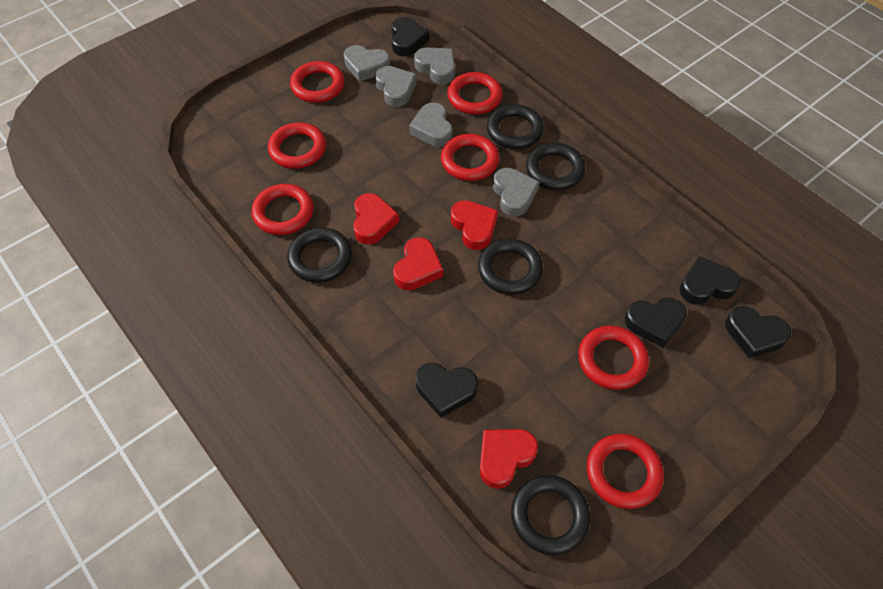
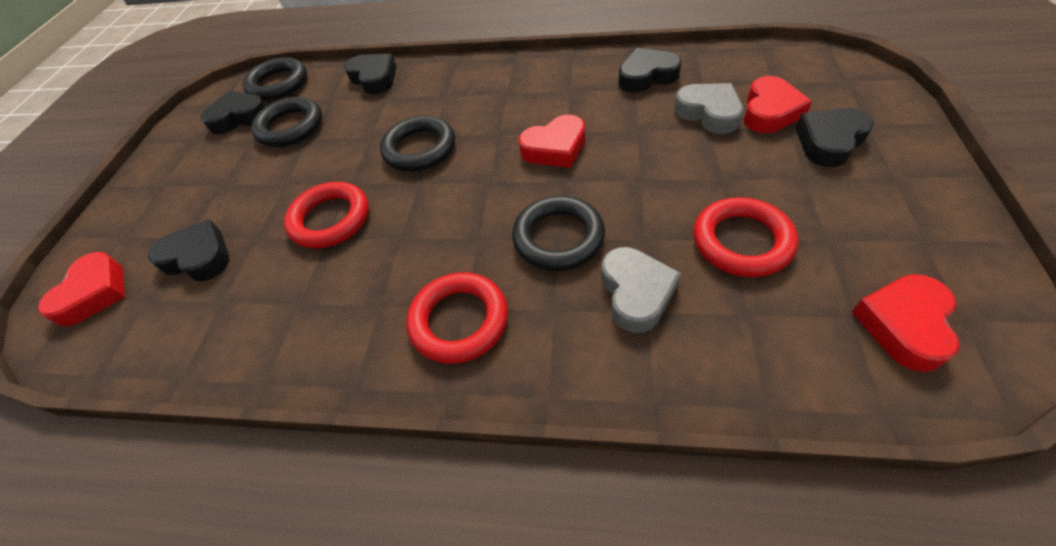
black ring: 5 -> 4
grey heart: 5 -> 2
red ring: 7 -> 3

